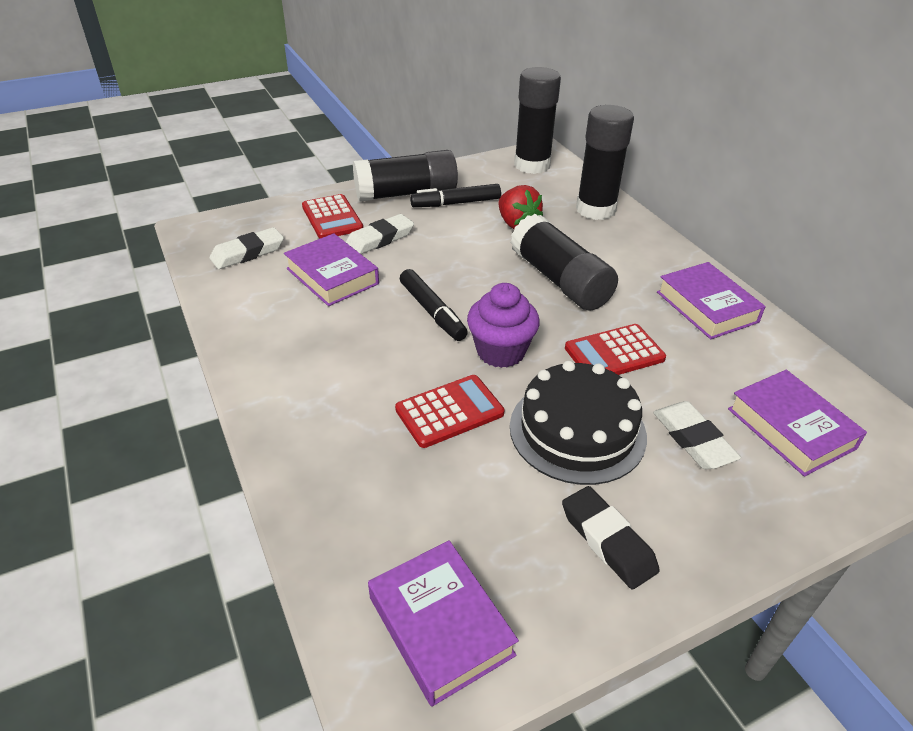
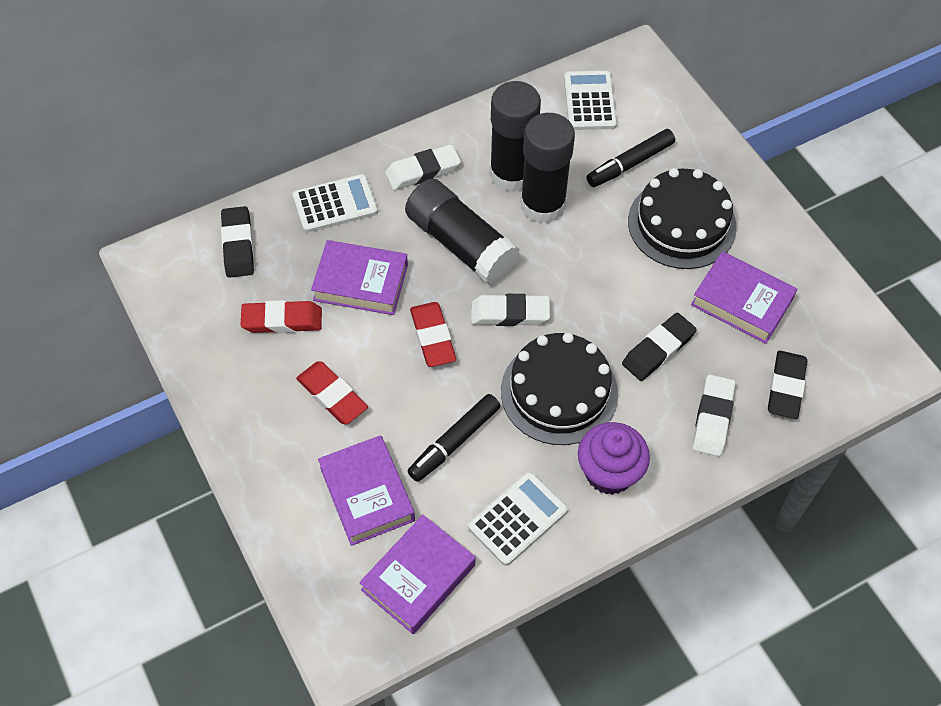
black cake: 1 -> 2
black eraser: 1 -> 3
black glue stick: 4 -> 3
red calculator: 3 -> 0
red eraser: 0 -> 3
red strawberry: 1 -> 0
white calculator: 0 -> 3

